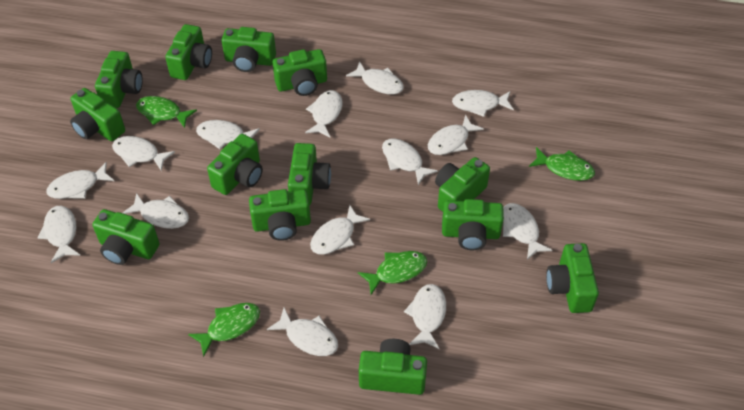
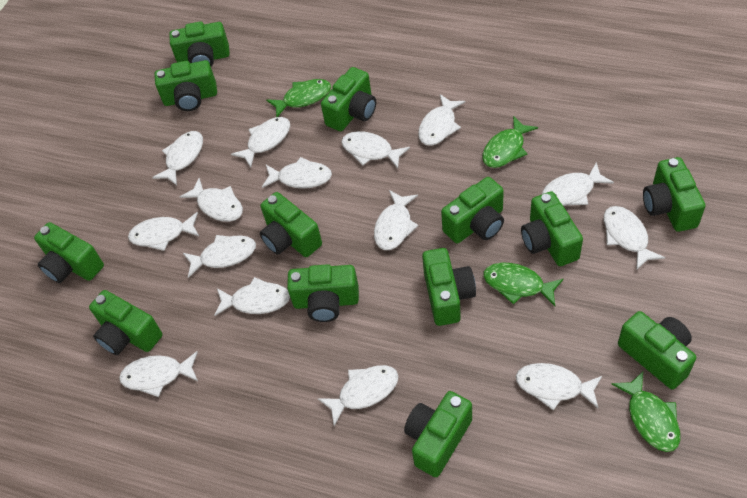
white fish: 14 -> 15

